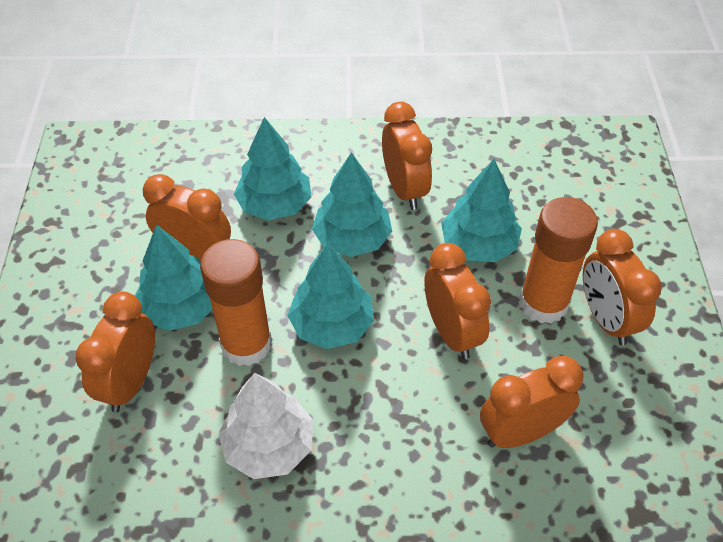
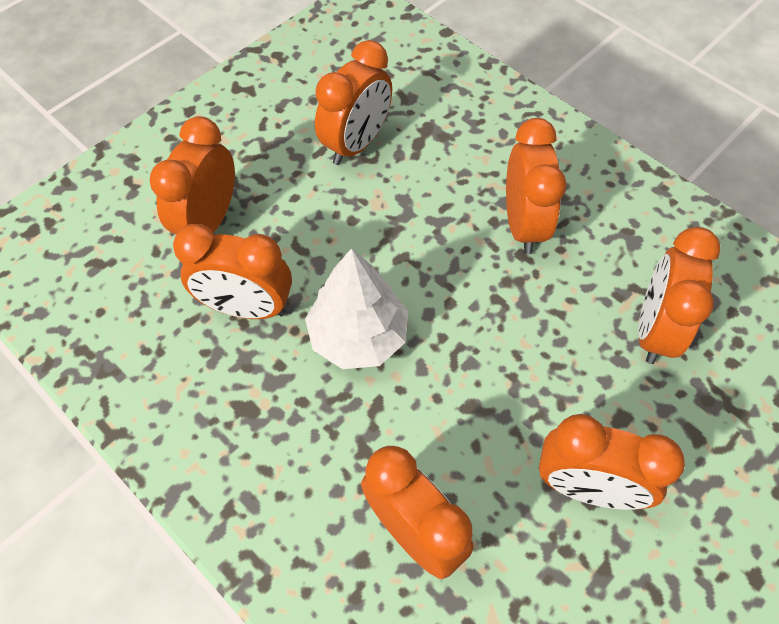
orange clock: 6 -> 7
orange glue stick: 2 -> 0
turquoise tree: 5 -> 0

